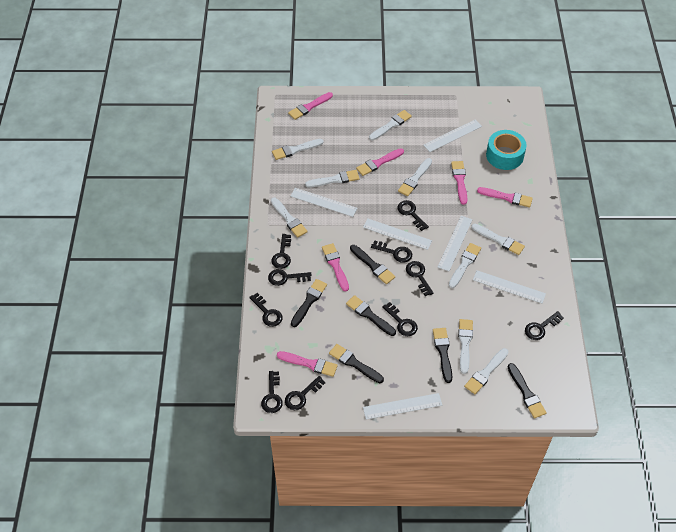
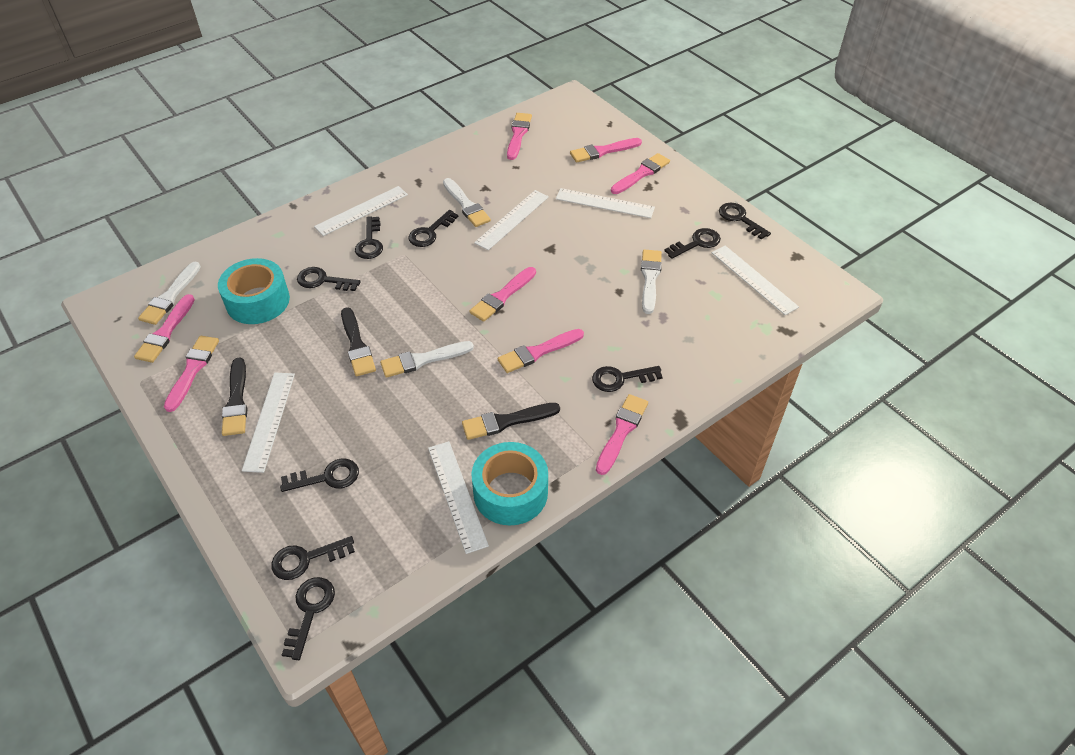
black brush: 6 -> 3
black key: 10 -> 9
pink brush: 6 -> 8
turquoise tape: 1 -> 2
white brush: 9 -> 4

